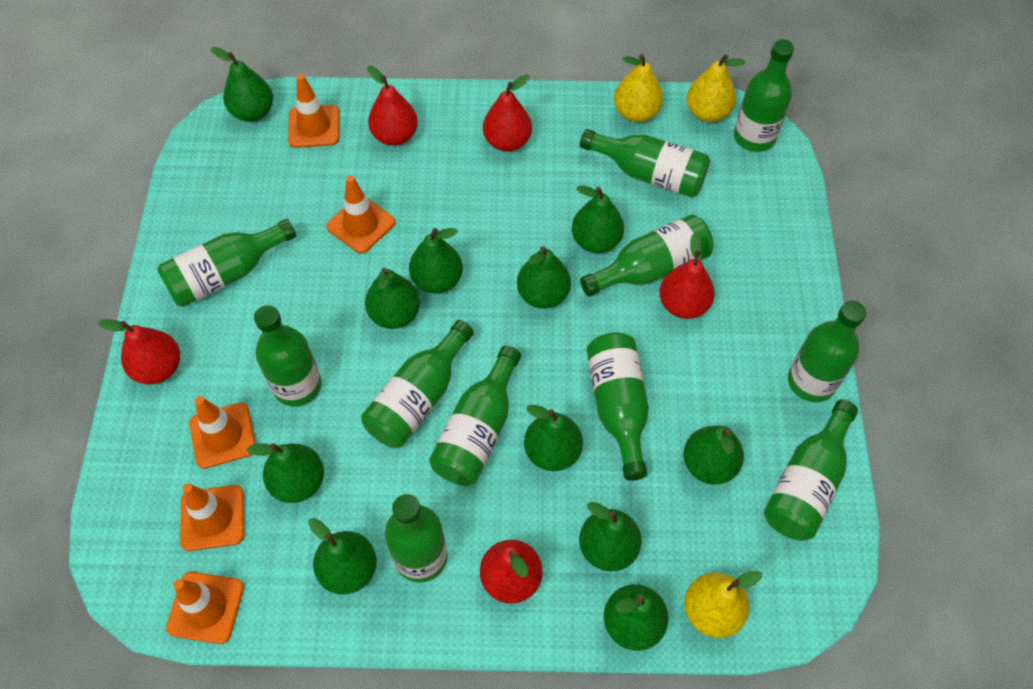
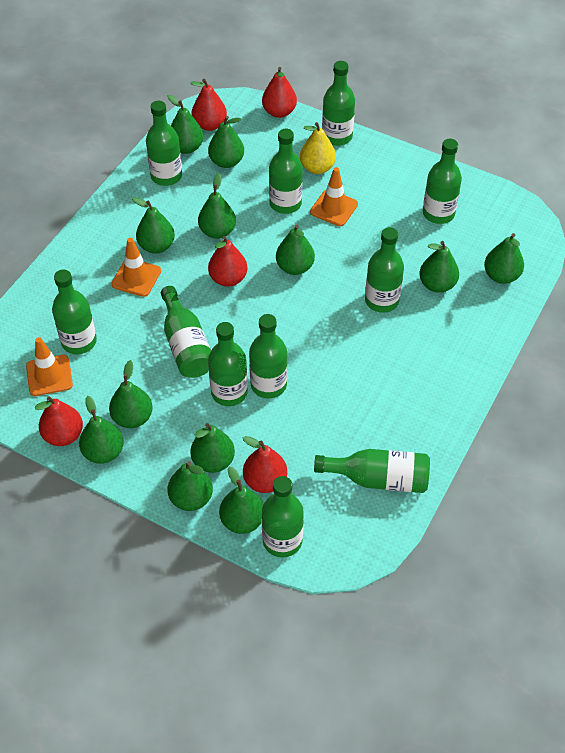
green pear: 11 -> 12
orange traffic cone: 5 -> 3
yellow pear: 3 -> 1

